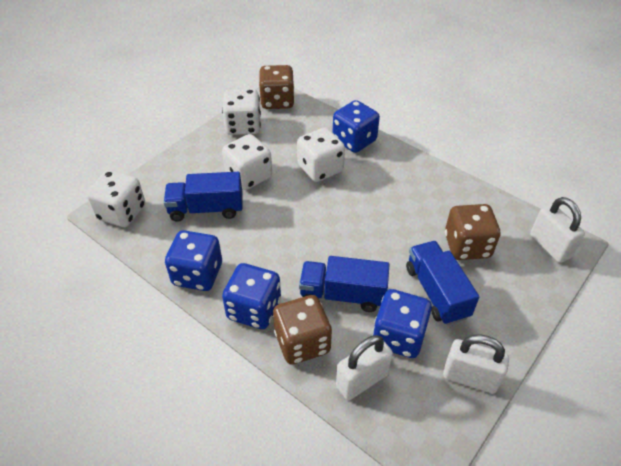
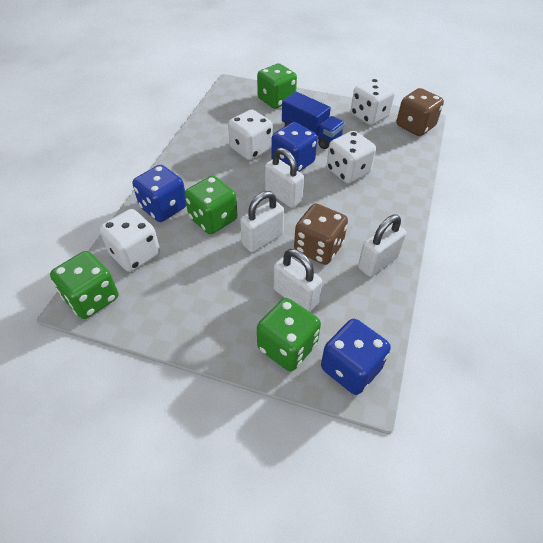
blue dice: 4 -> 3
blue truck: 3 -> 1
brown dice: 3 -> 2
green dice: 0 -> 4
white padlock: 3 -> 4

